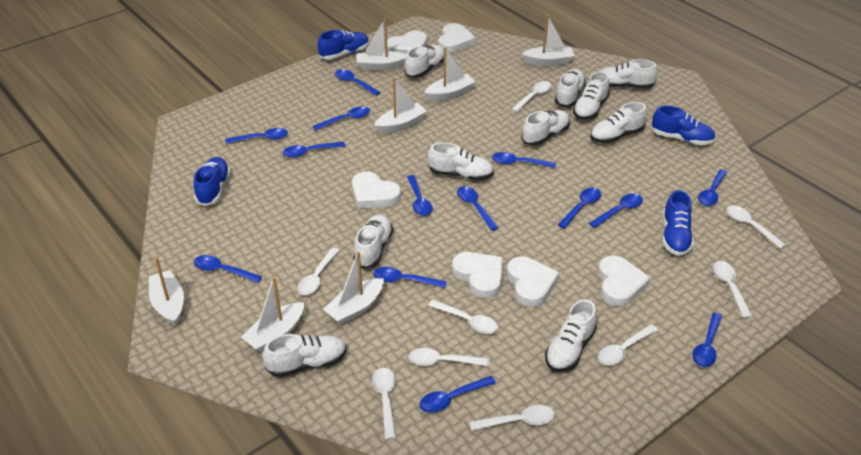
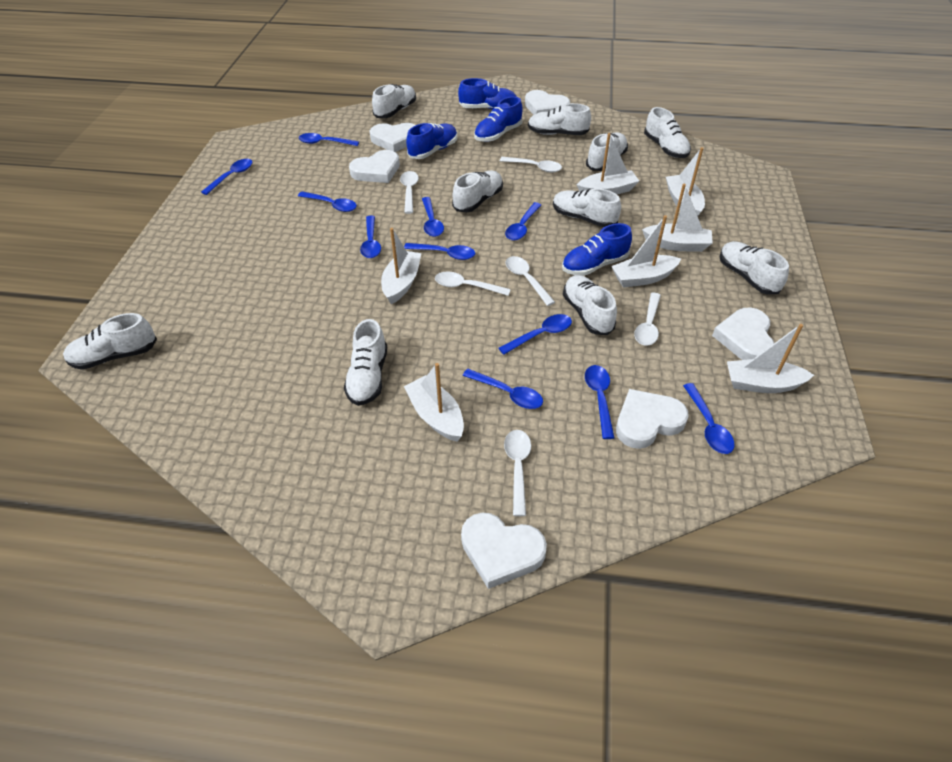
blue spoon: 14 -> 11
white spoon: 9 -> 6

